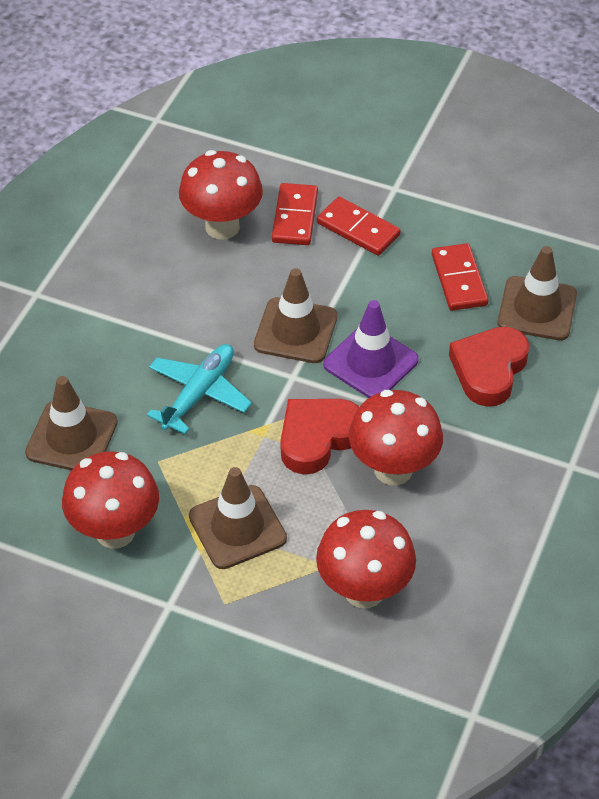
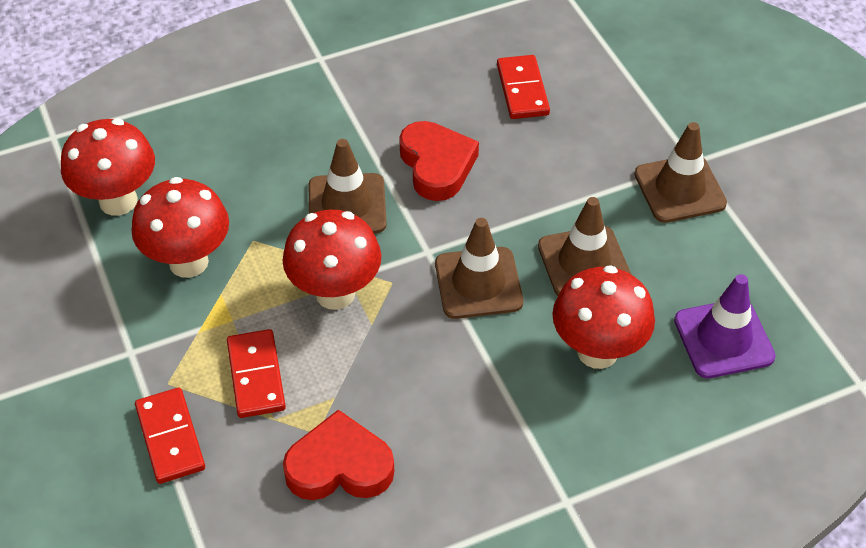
turquoise plane: 1 -> 0

